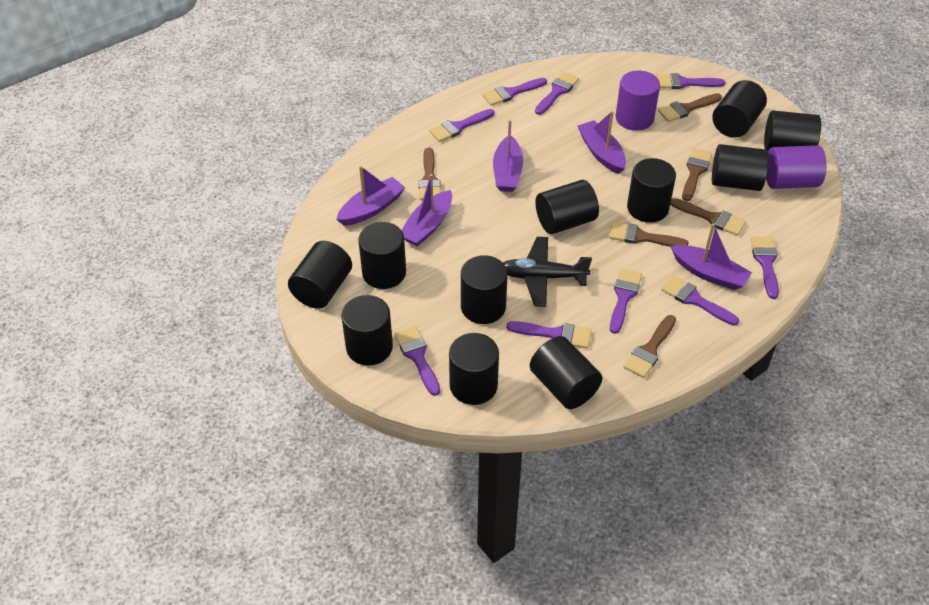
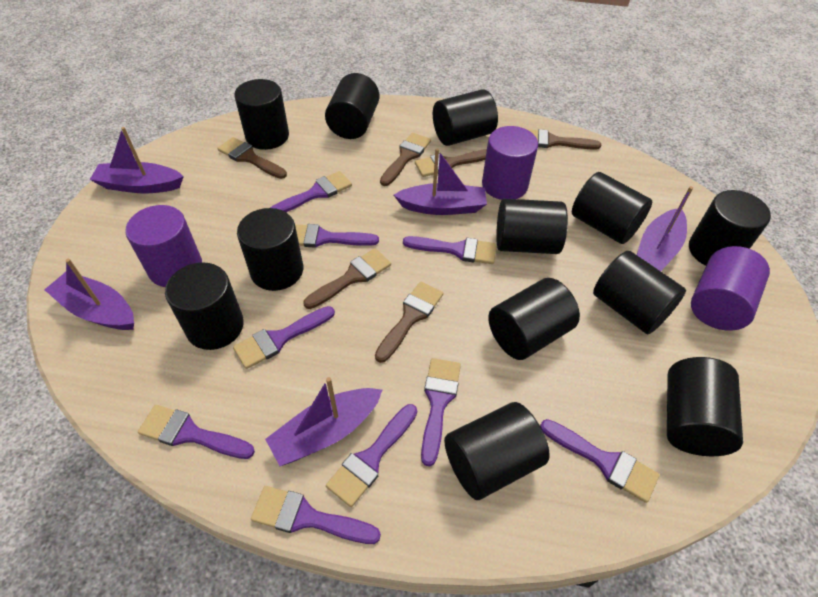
black cylinder: 11 -> 12
black plane: 1 -> 0
purple cylinder: 2 -> 3

